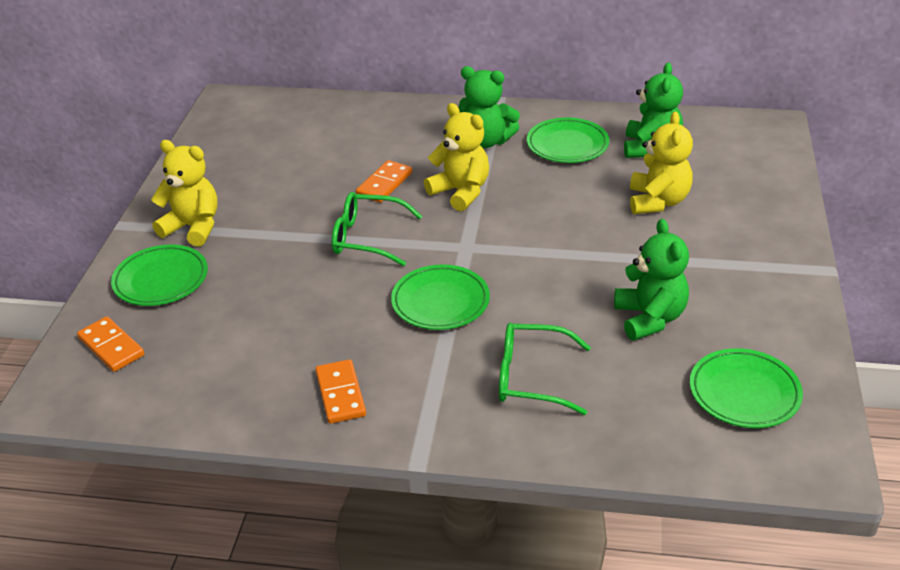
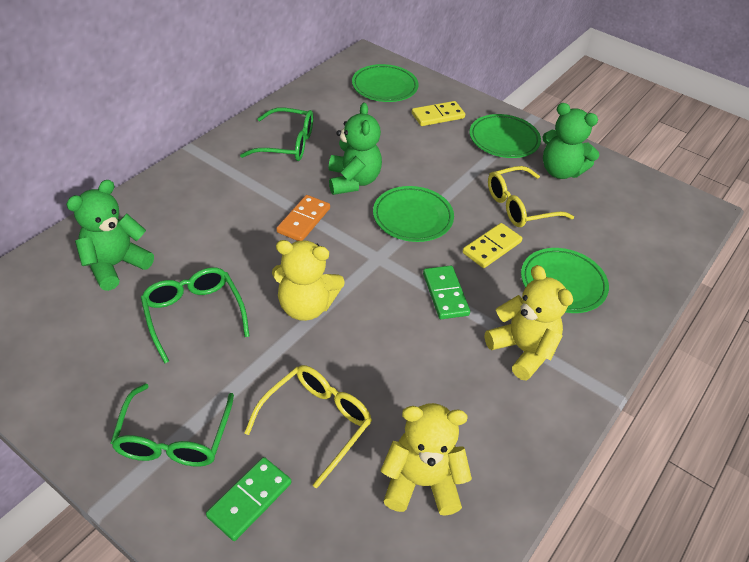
green domino: 0 -> 2
green glasses: 2 -> 3
orange domino: 3 -> 1
yellow domino: 0 -> 2
yellow glasses: 0 -> 2

